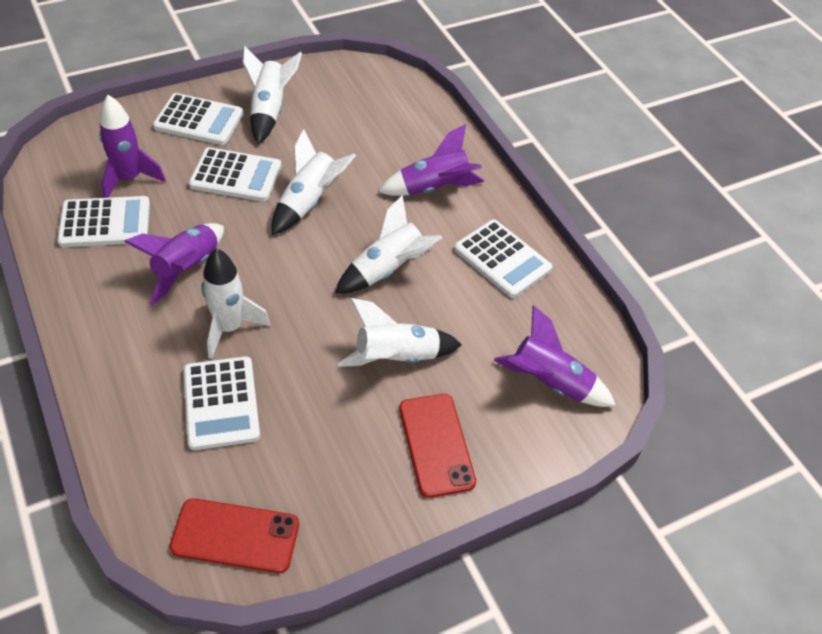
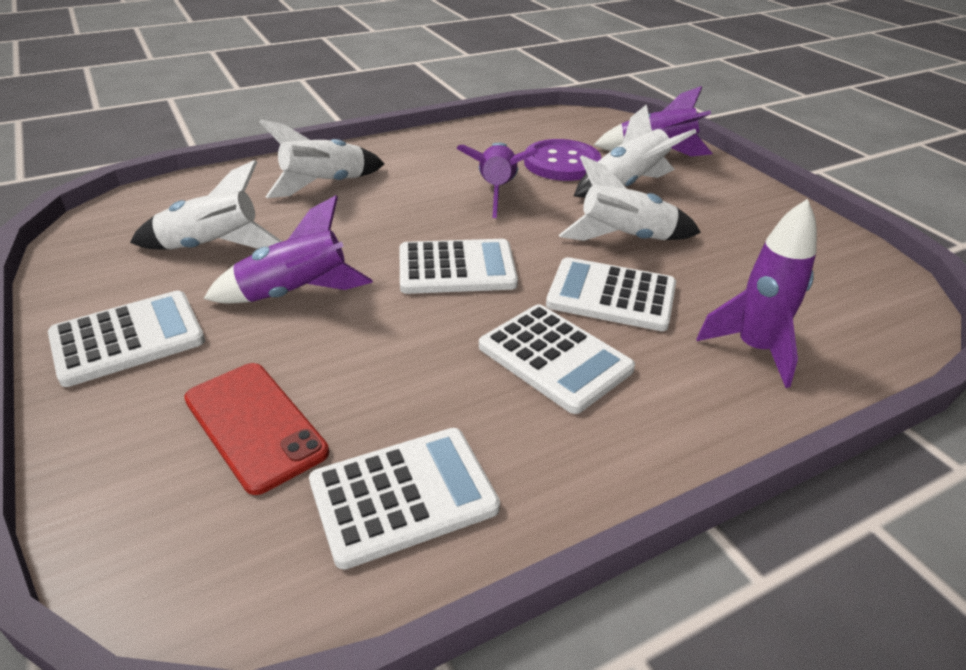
purple button: 0 -> 1
red phone: 2 -> 1
white rocket: 5 -> 4

